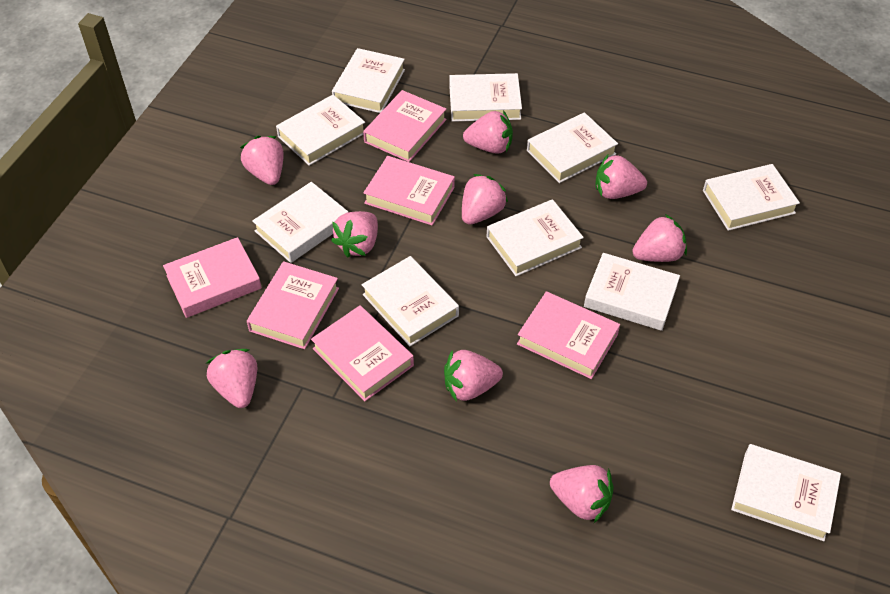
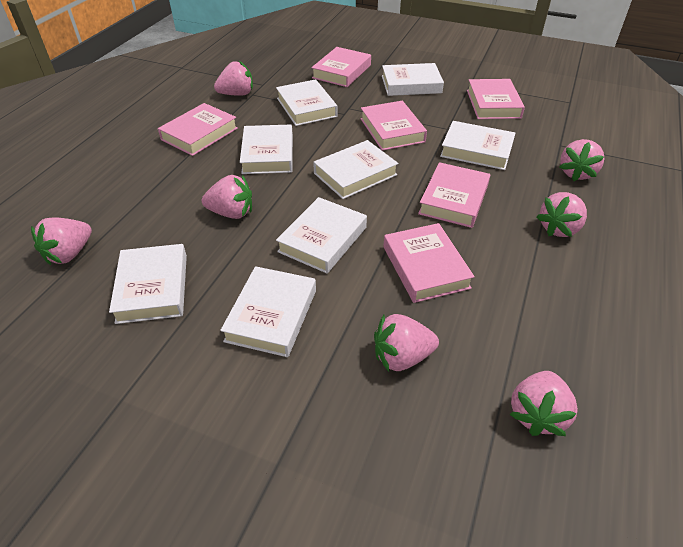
pink strawberry: 9 -> 7
white book: 10 -> 8

